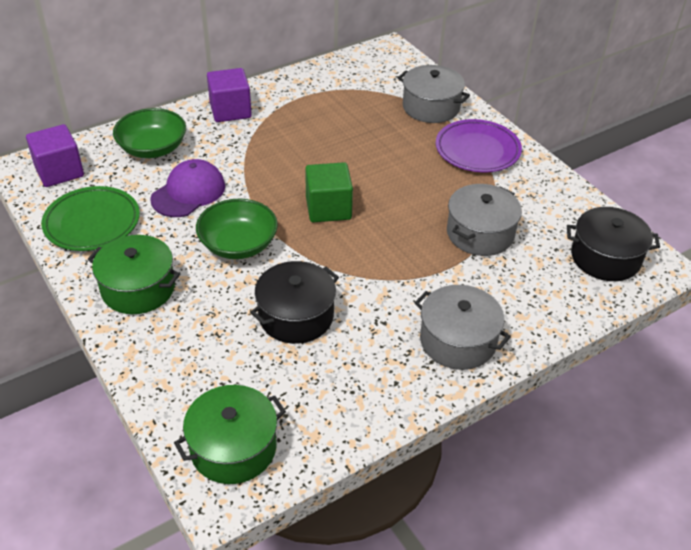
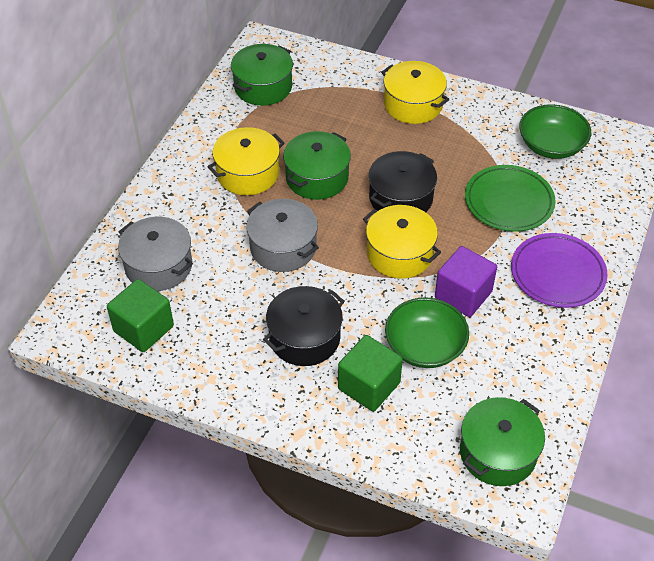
green cube: 1 -> 2
green pot: 2 -> 3
grey pot: 3 -> 2
purple cap: 1 -> 0
purple cube: 2 -> 1
yellow pot: 0 -> 3

